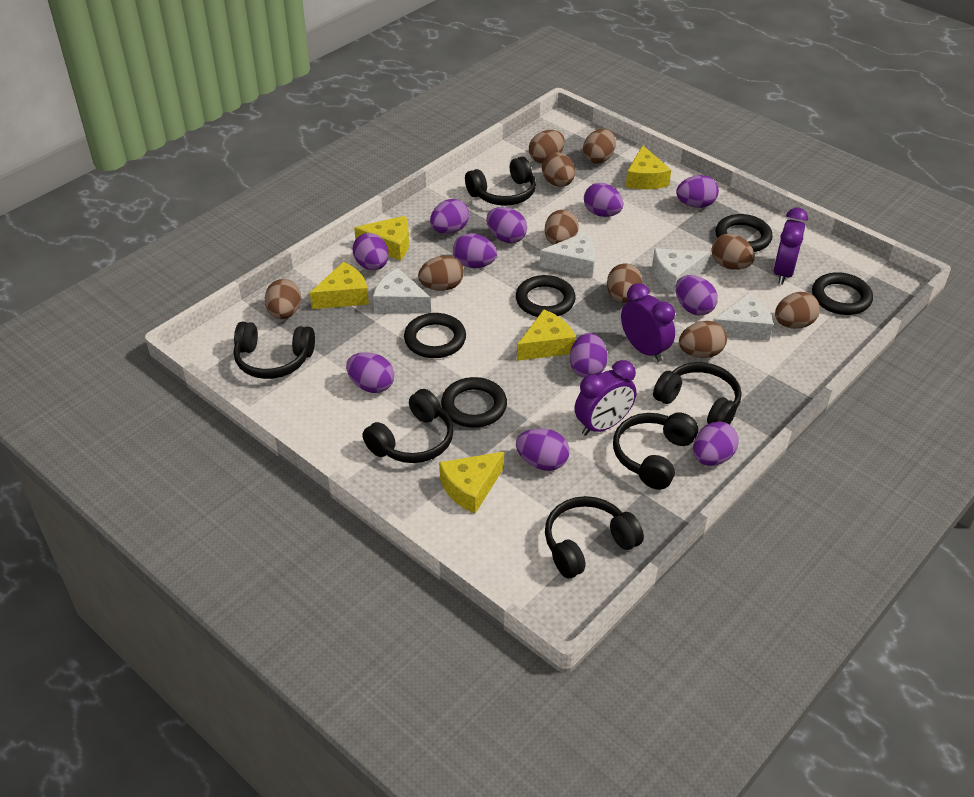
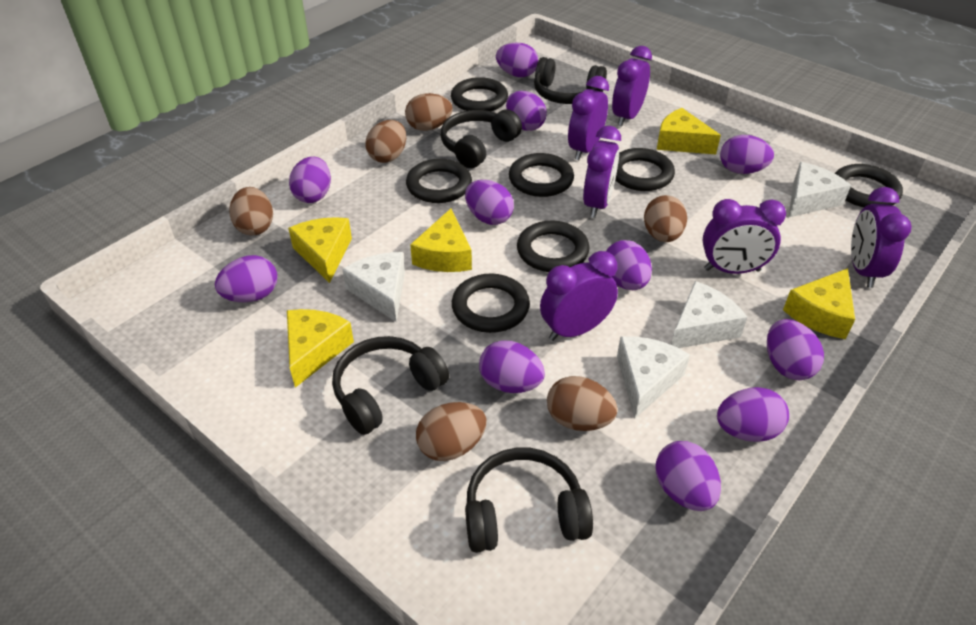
black headphones: 6 -> 4
black ring: 5 -> 7
brown egg: 10 -> 6
purple clock: 3 -> 6

